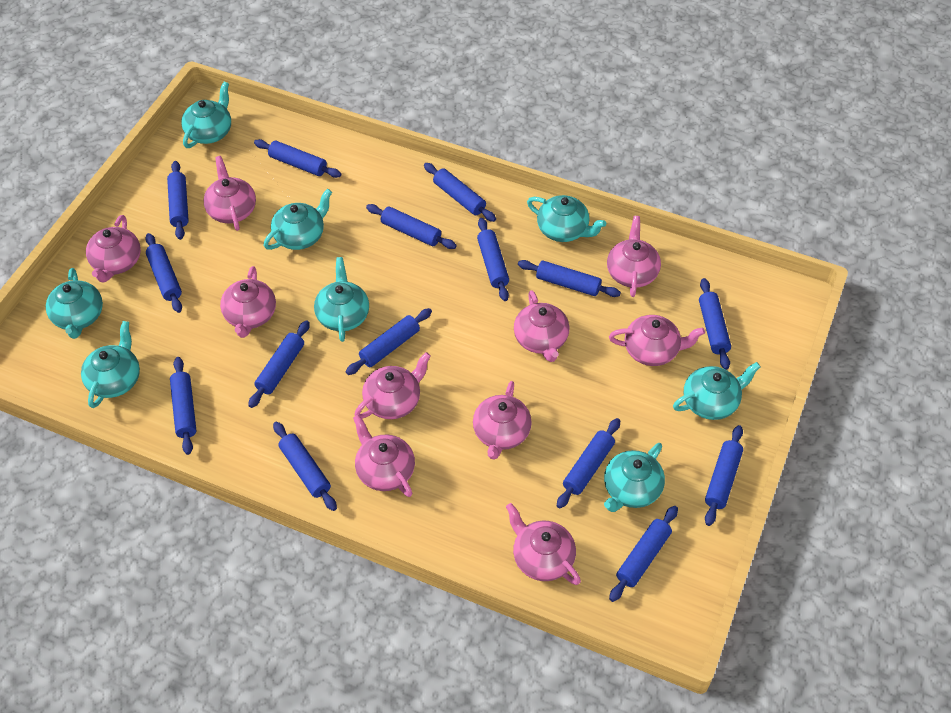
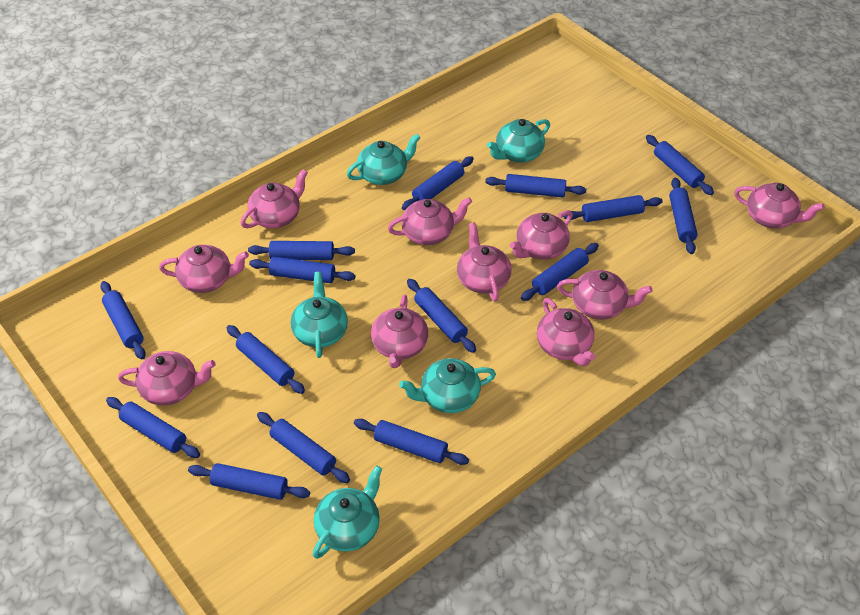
turquoise teapot: 8 -> 5

